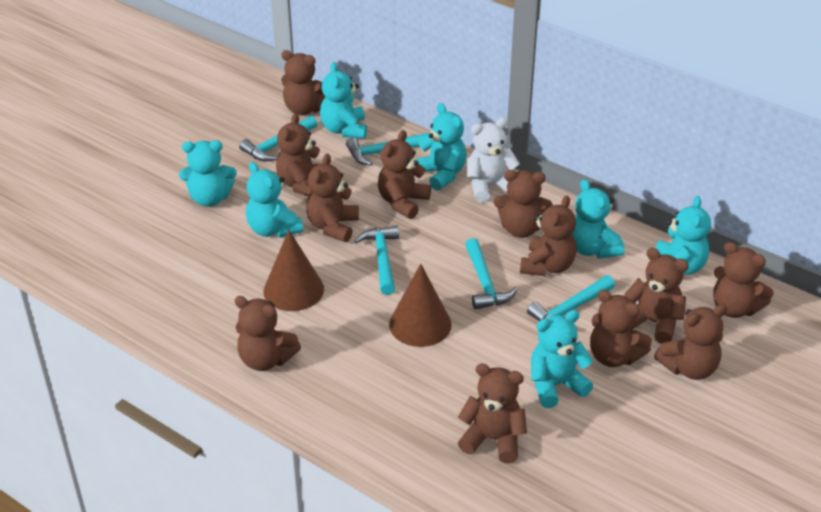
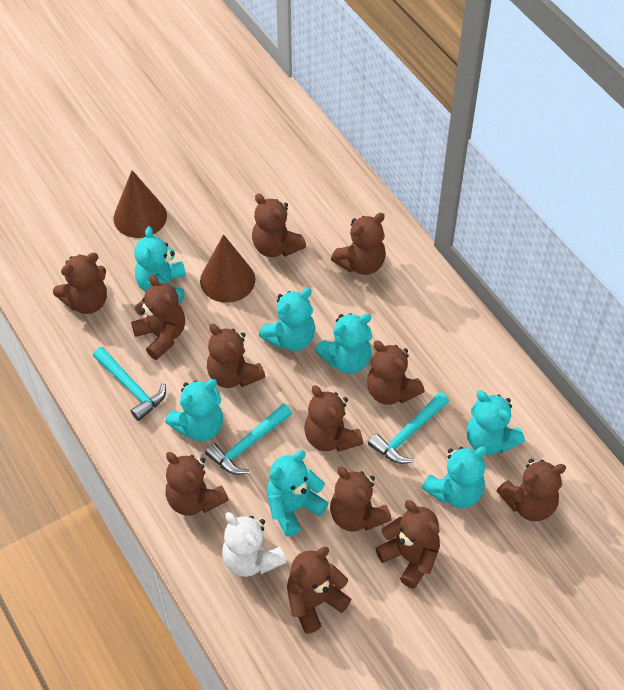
turquoise hammer: 5 -> 3

